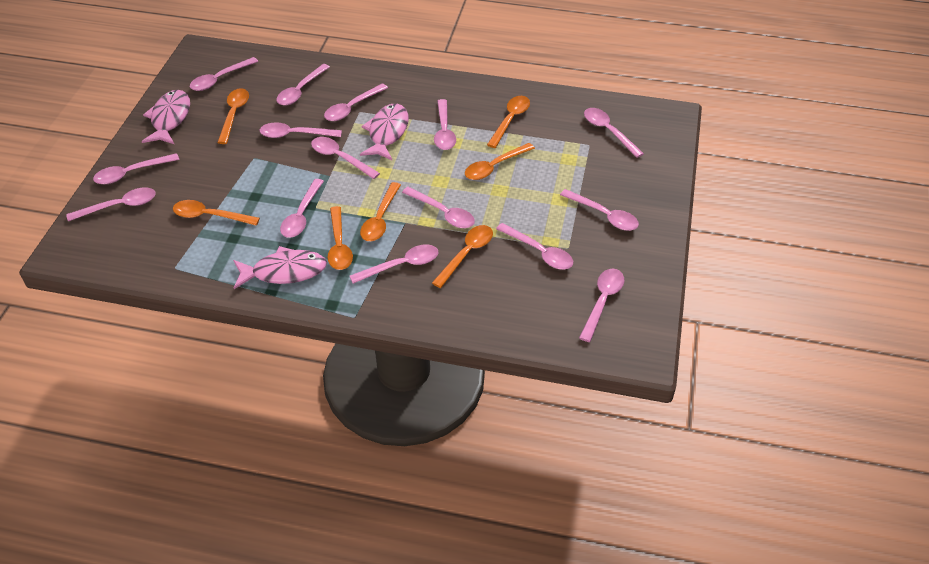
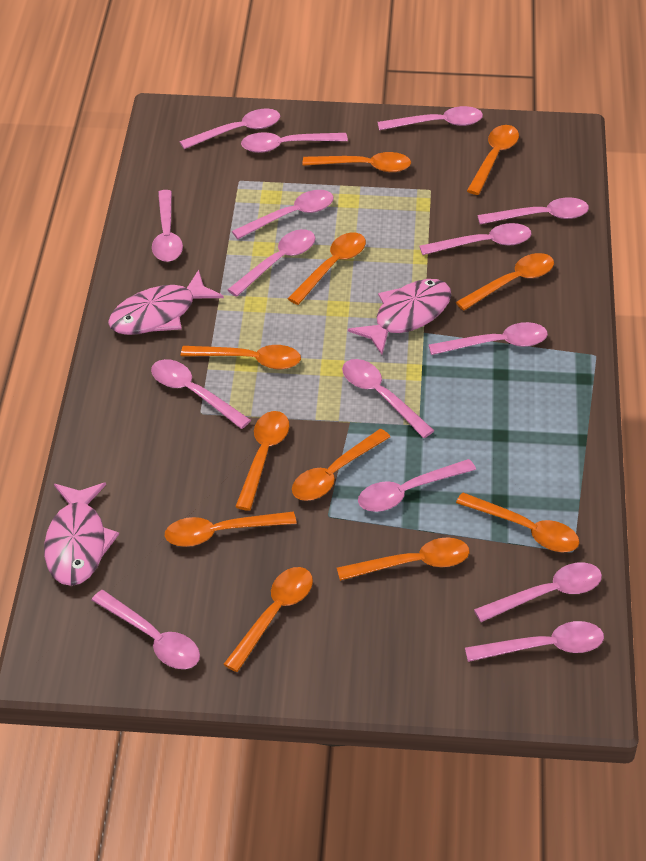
orange spoon: 7 -> 11

